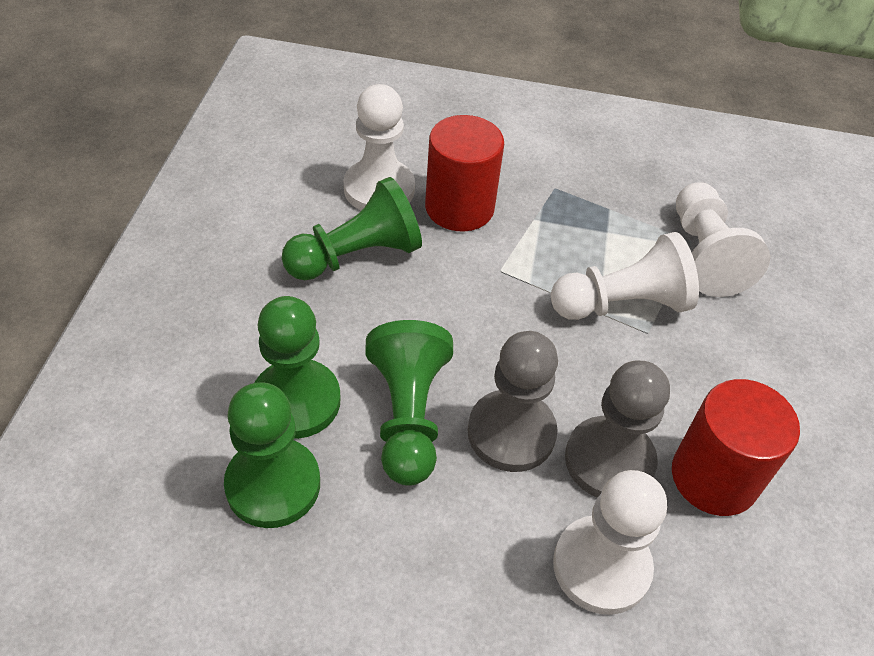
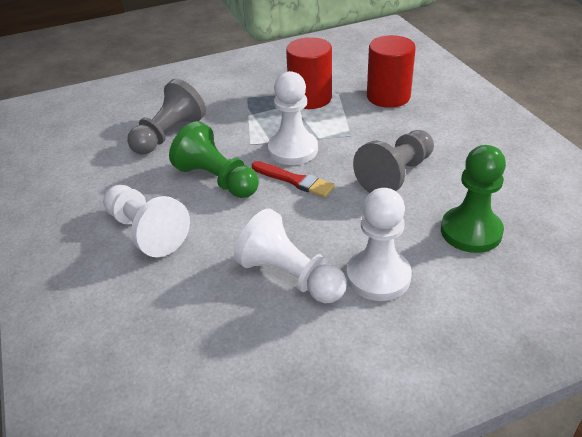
green pawn: 4 -> 2
red brush: 0 -> 1

